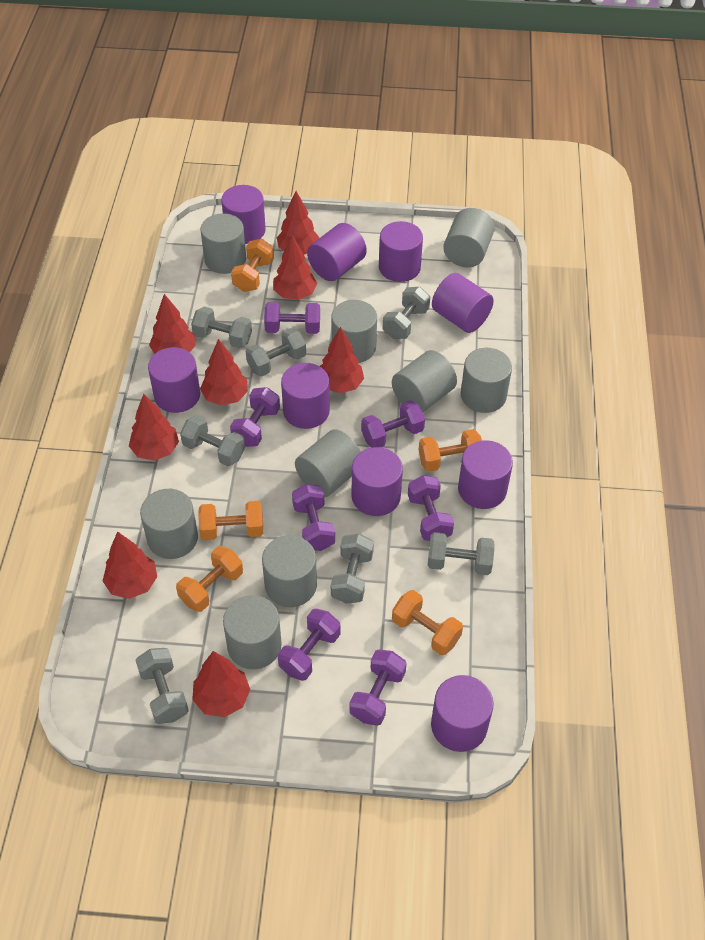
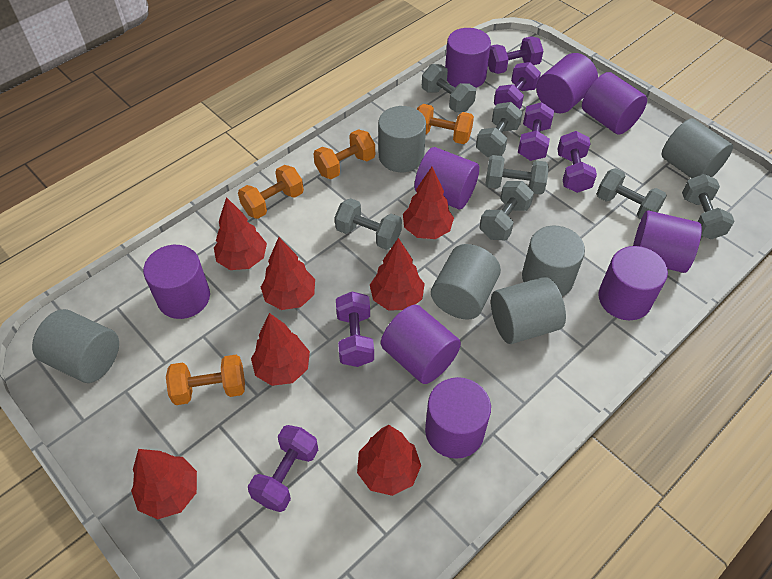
grey cylinder: 9 -> 6
orange dumbbell: 5 -> 4
purple dumbbell: 7 -> 6
red tree: 8 -> 7

